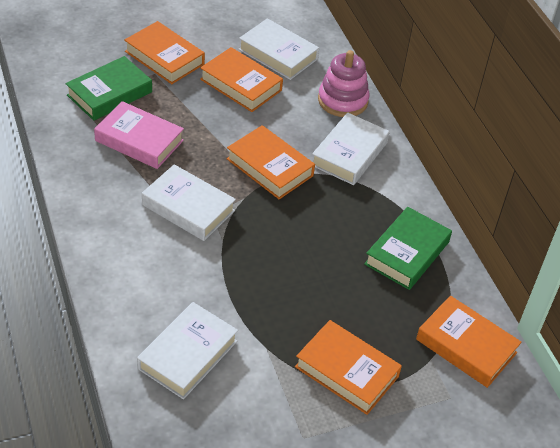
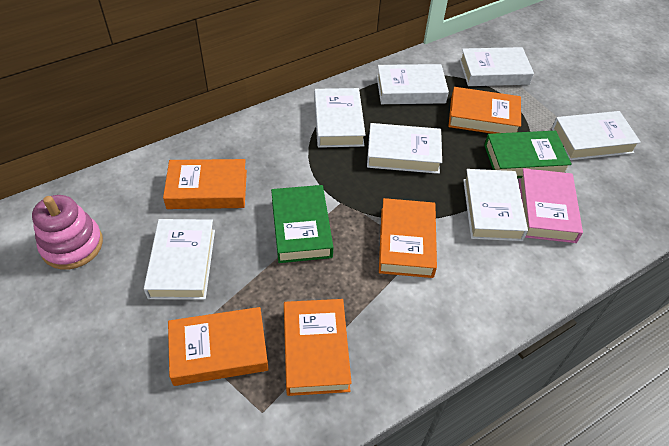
white book: 4 -> 7

